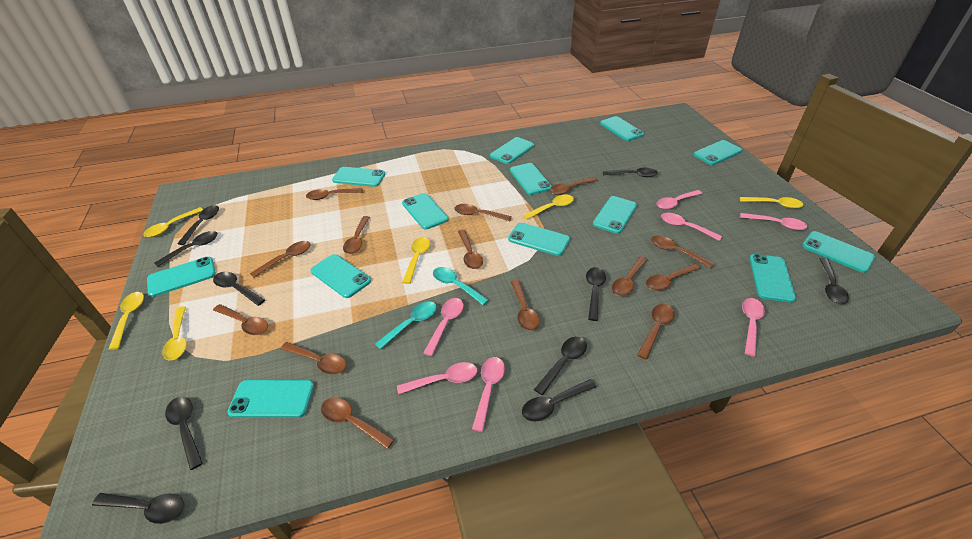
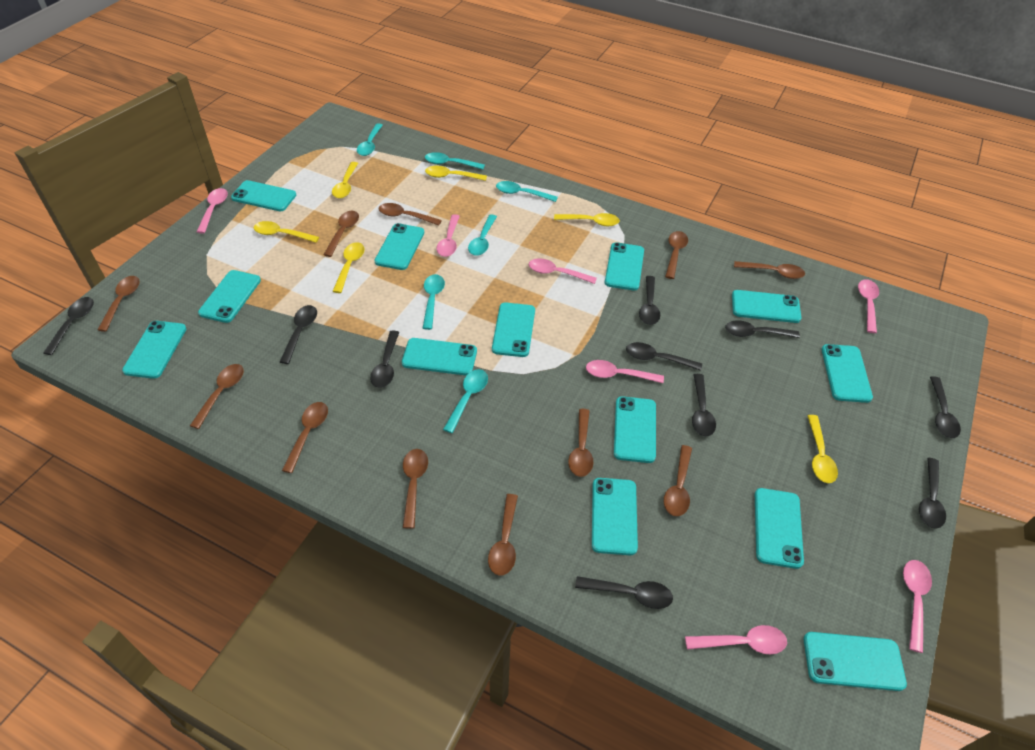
brown spoon: 14 -> 11
turquoise spoon: 2 -> 6

